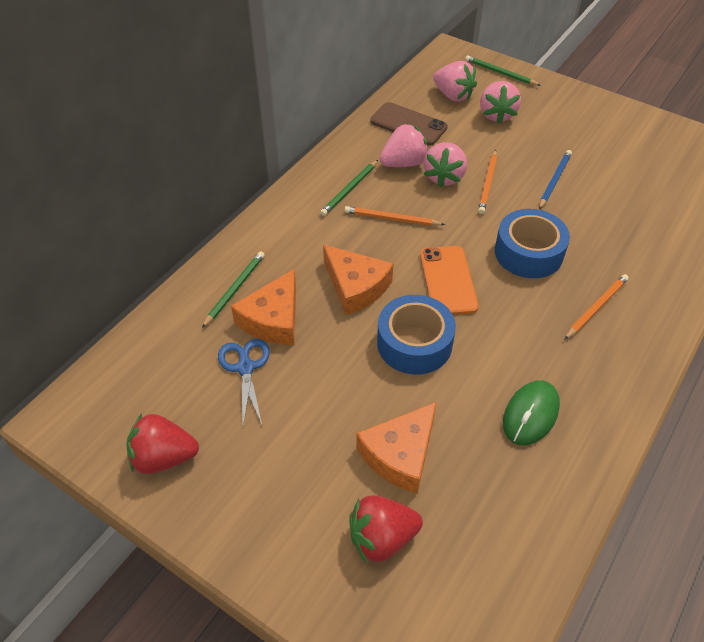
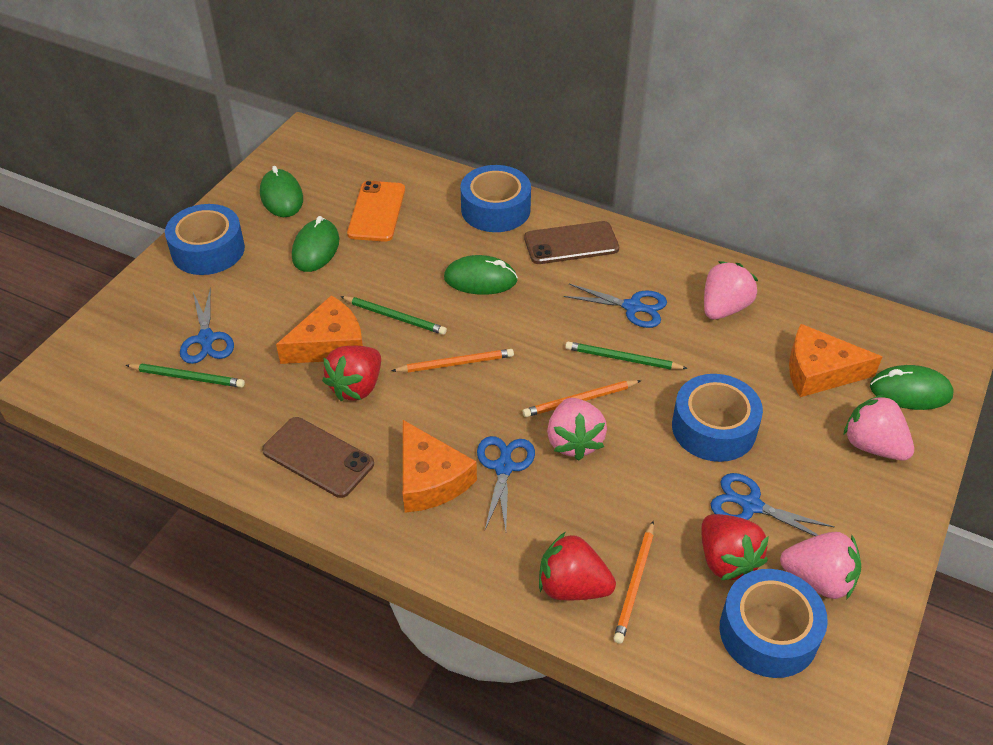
blue pencil: 1 -> 0
blue scissors: 1 -> 4
blue tape: 2 -> 4
brown phone: 1 -> 2
green mouse: 1 -> 4
red strawberry: 2 -> 3

